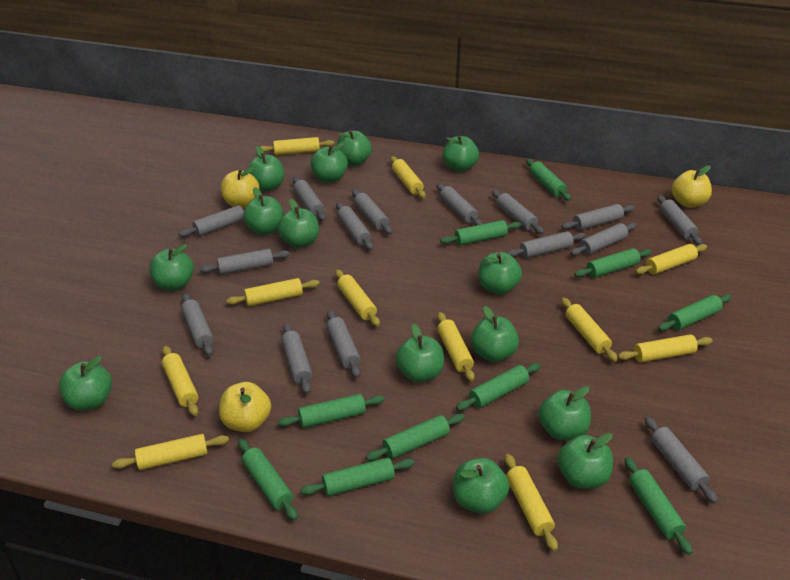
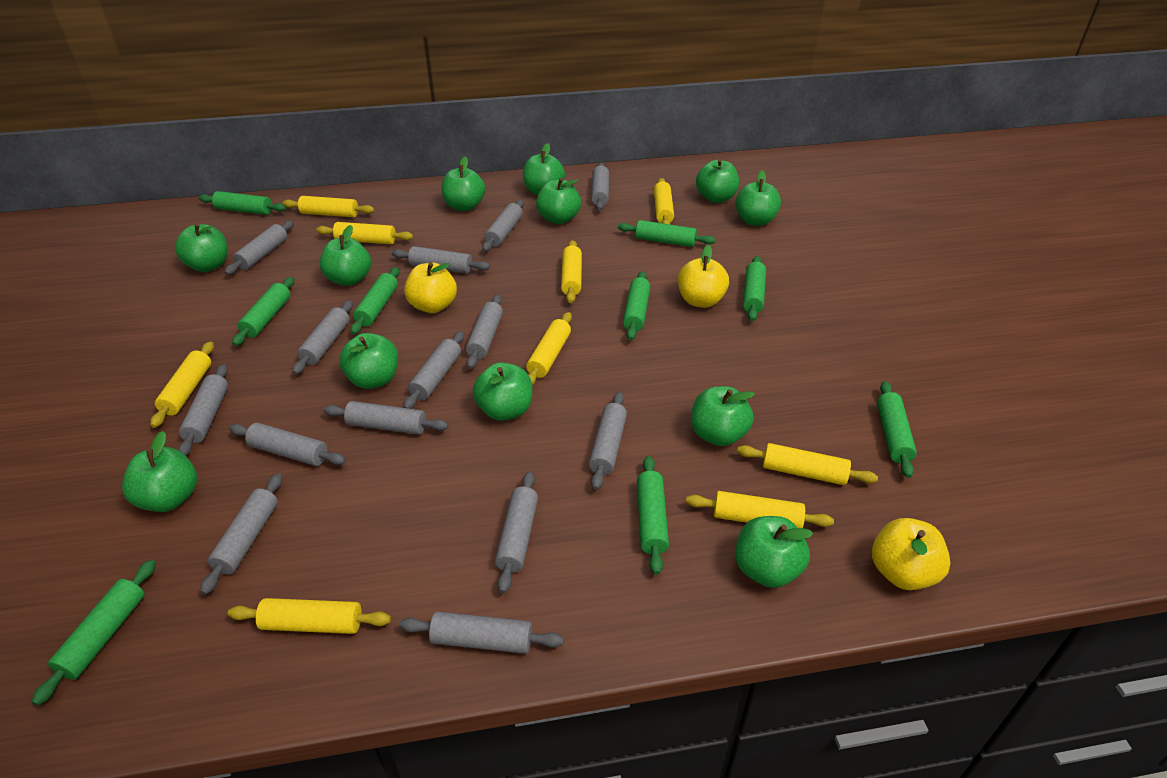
green apple: 14 -> 12
green rolling pin: 10 -> 9
grey rolling pin: 15 -> 14
yellow rolling pin: 11 -> 9

